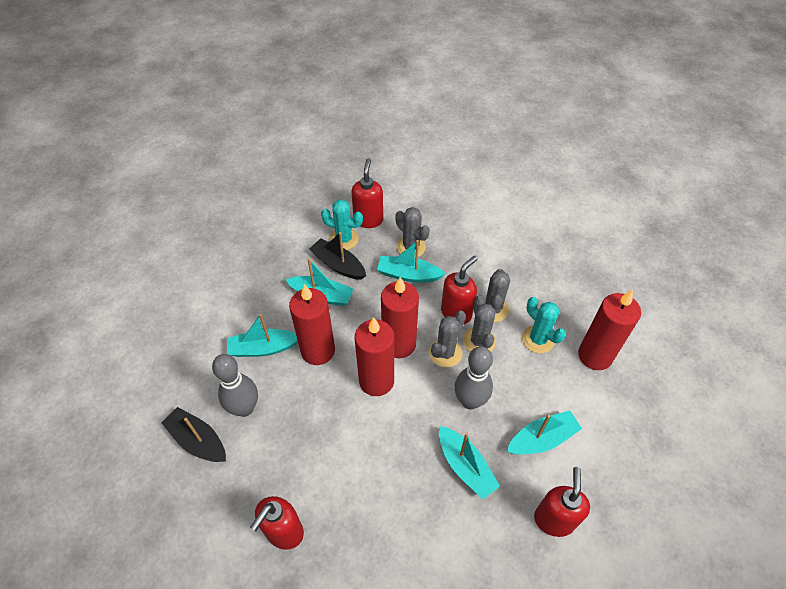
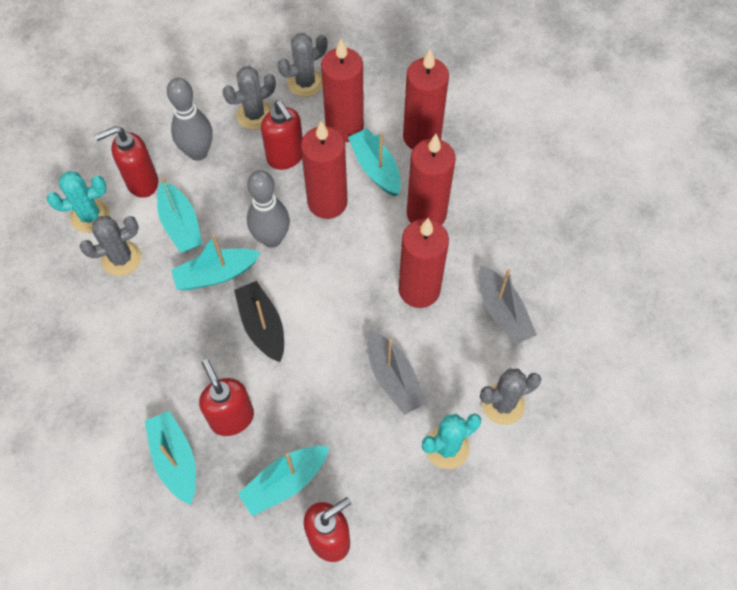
black boat: 2 -> 1
grey boat: 0 -> 2
red candle: 4 -> 5

